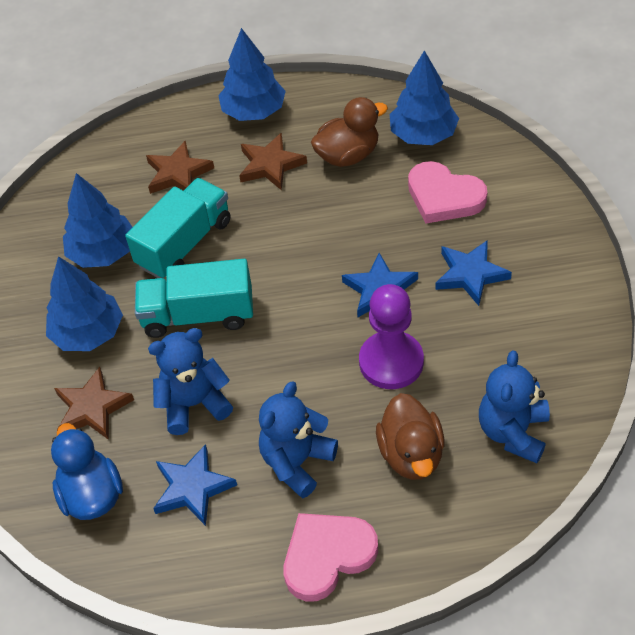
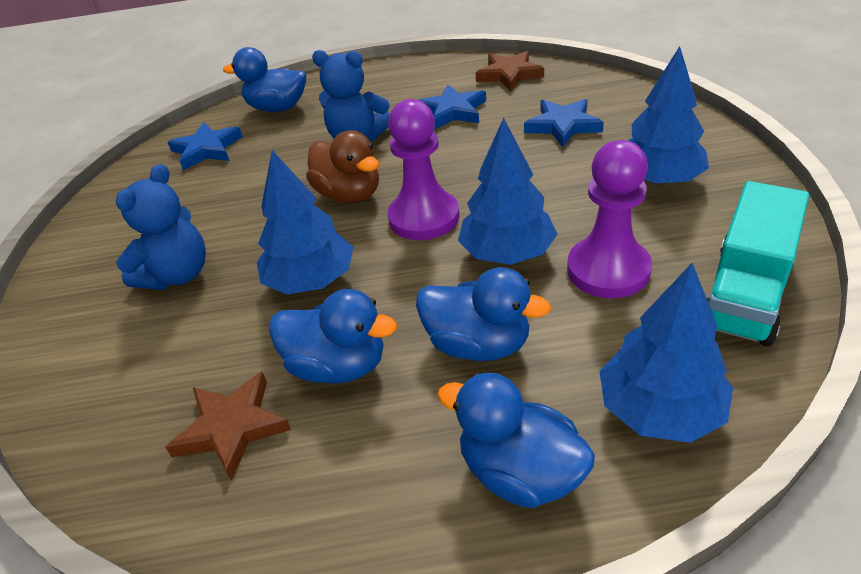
blue duck: 1 -> 4
blue teddy bear: 3 -> 2
brown duck: 2 -> 1
brown star: 3 -> 2
pink heart: 2 -> 0
purple pawn: 1 -> 2
turquoise truck: 2 -> 1

